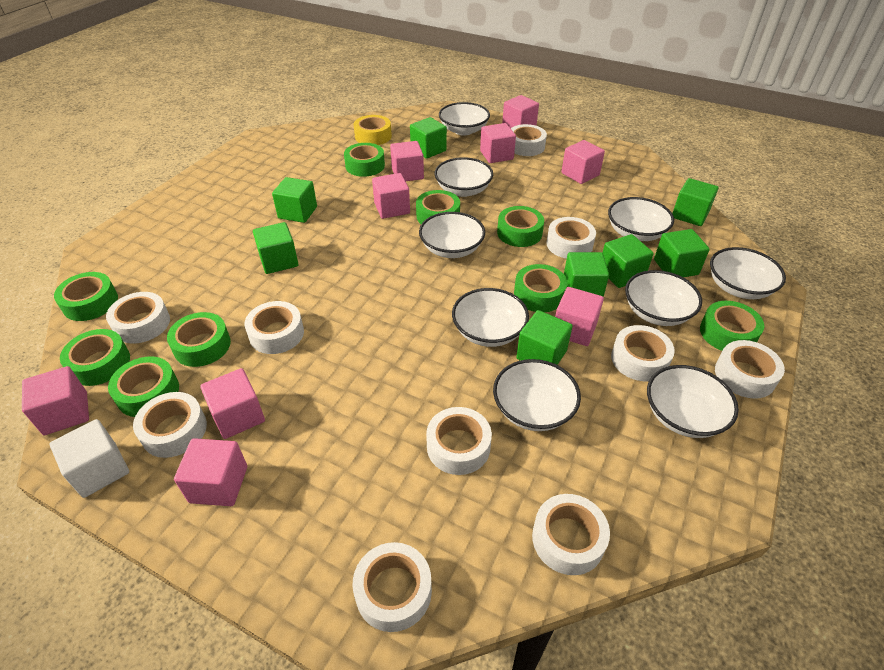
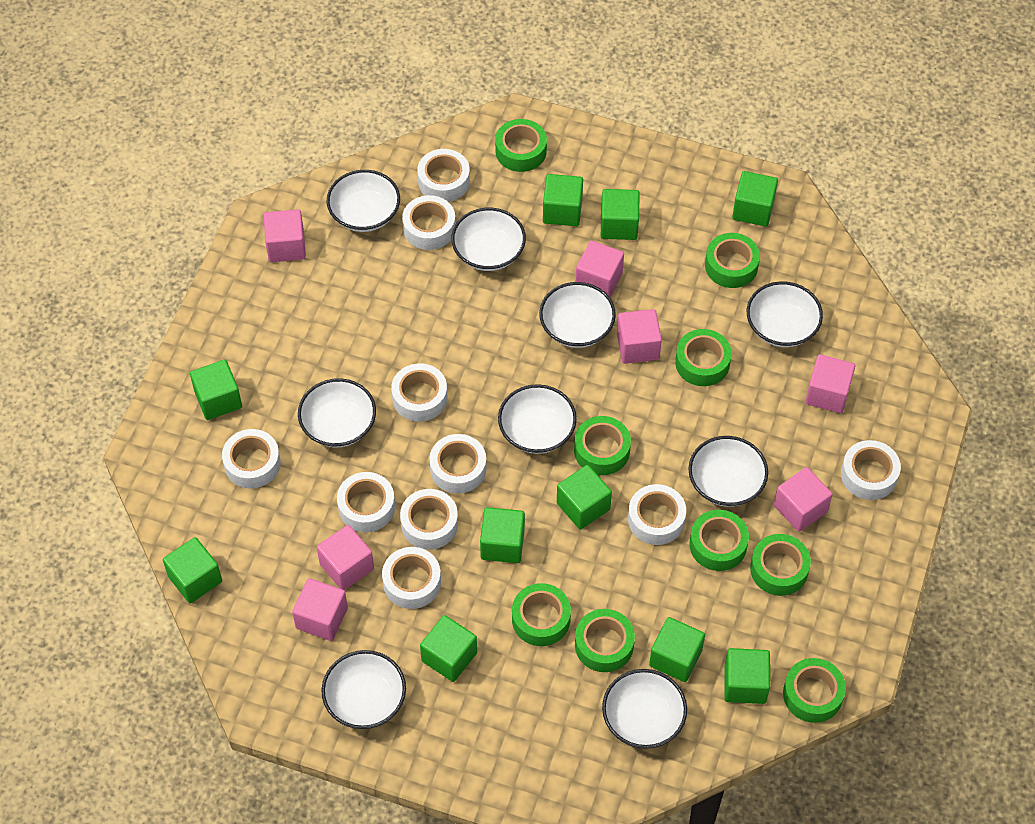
green cube: 8 -> 10
pink cube: 9 -> 7
white cube: 1 -> 0
yellow tape: 1 -> 0

